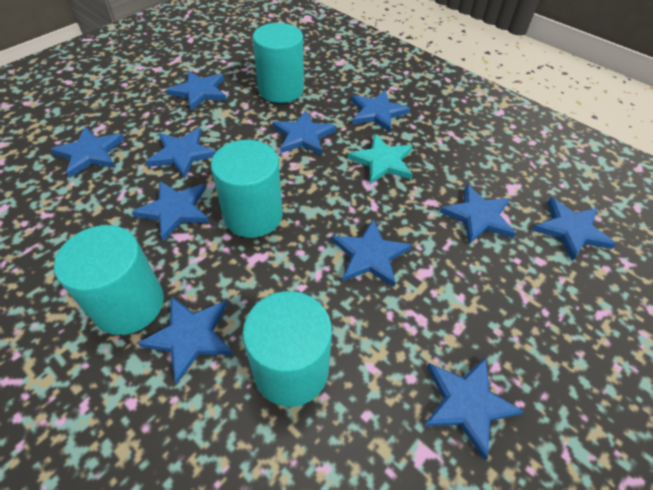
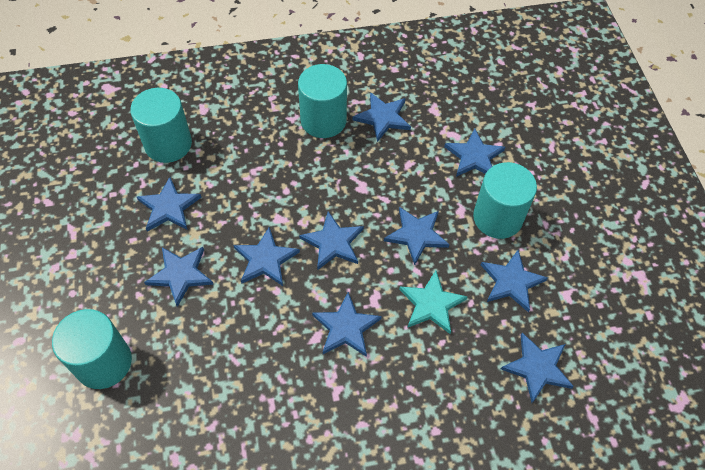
blue star: 11 -> 10

